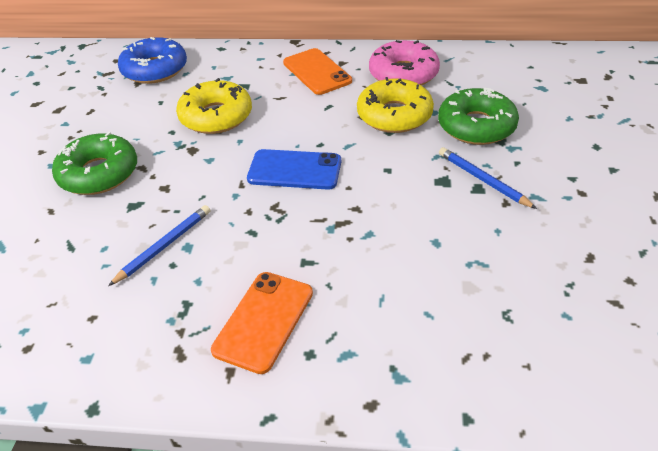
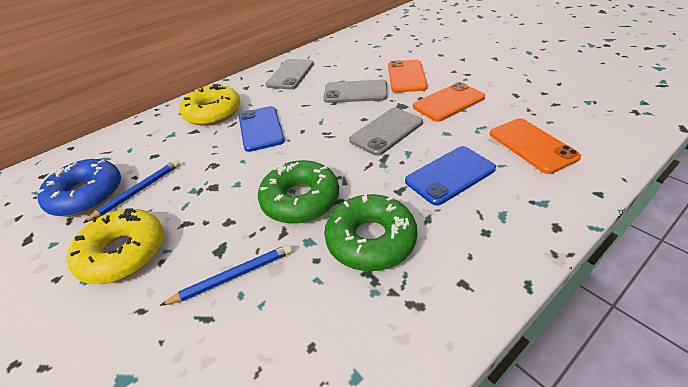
blue phone: 1 -> 2
grey phone: 0 -> 3
orange phone: 2 -> 3
pink donut: 1 -> 0

